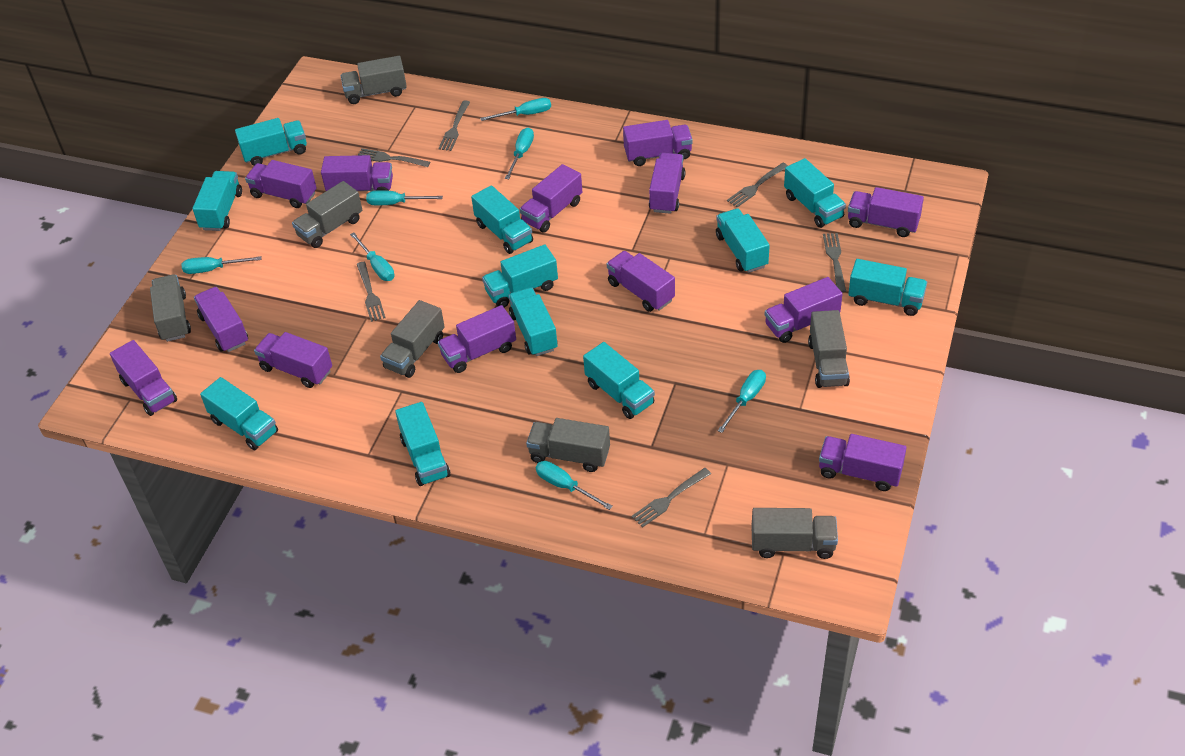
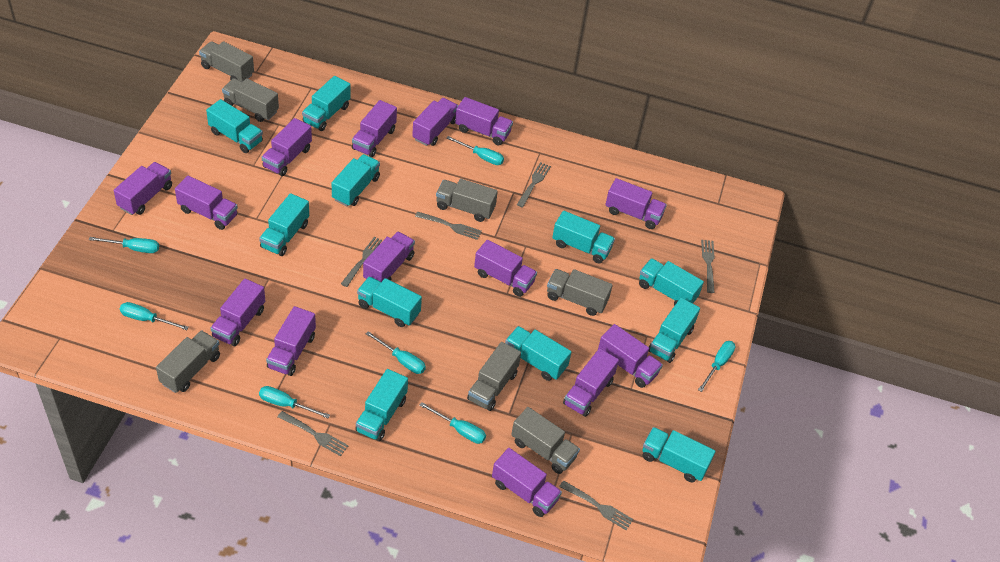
purple truck: 13 -> 14

